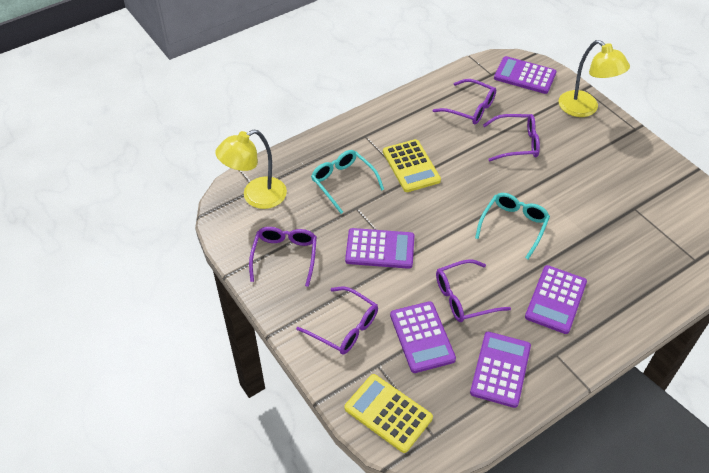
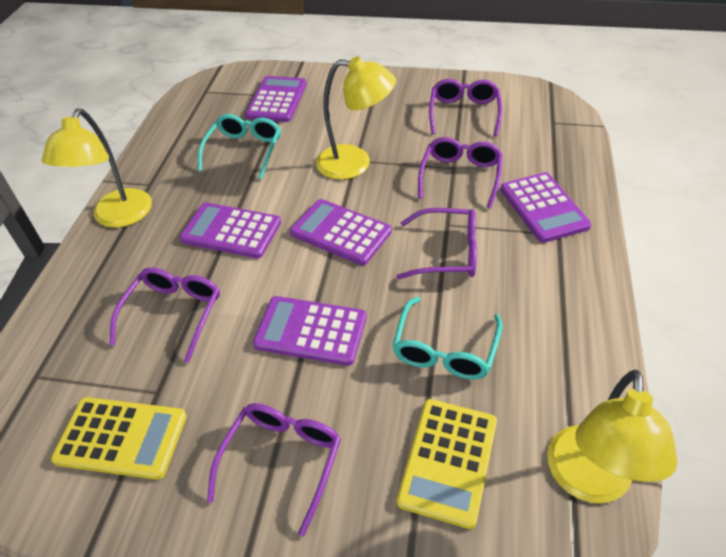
yellow lamp: 2 -> 3

